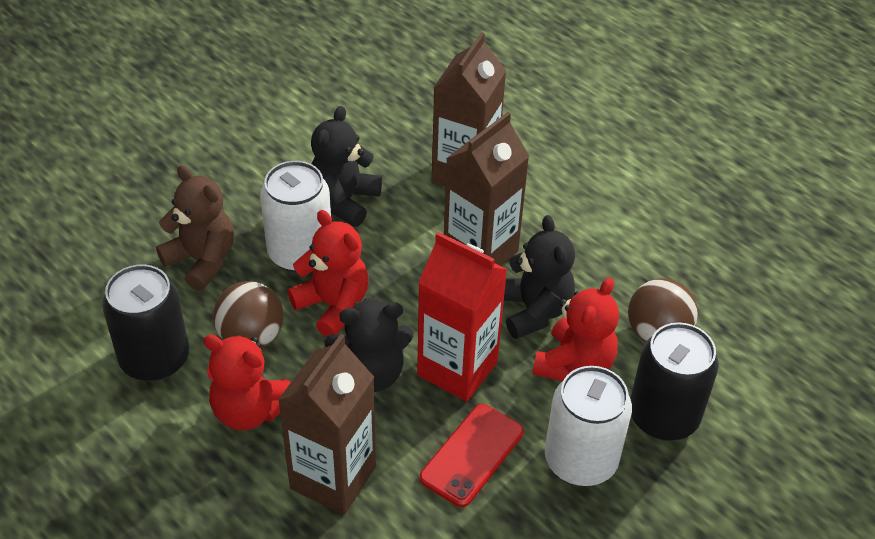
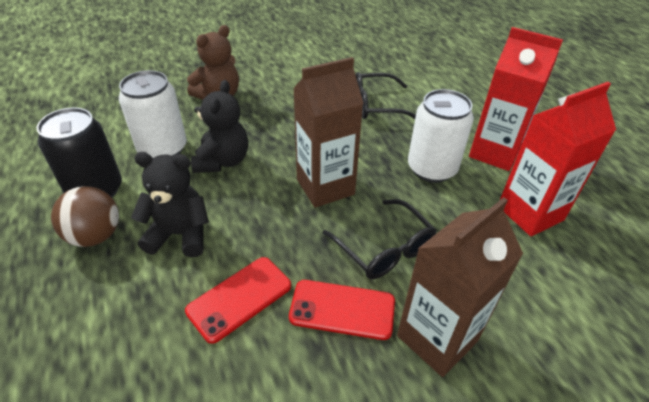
black can: 2 -> 1
black glasses: 0 -> 2
black teddy bear: 3 -> 2
brown ball: 2 -> 1
brown carton: 3 -> 2
red carton: 1 -> 2
red phone: 1 -> 2
red teddy bear: 3 -> 0

